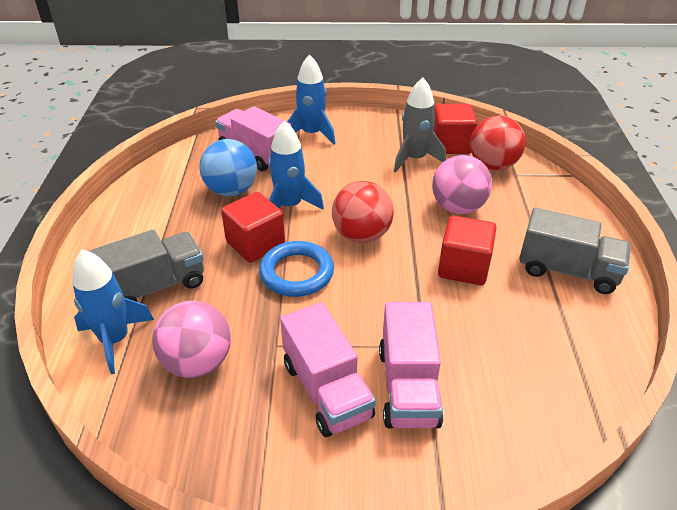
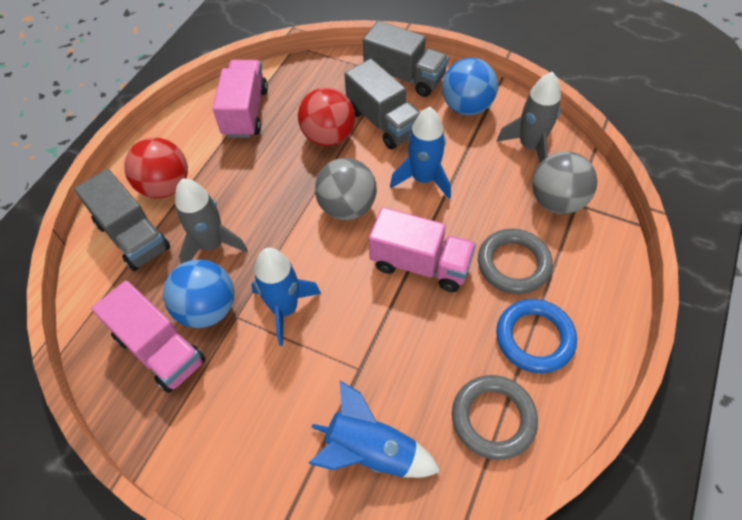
blue ball: 1 -> 2
grey ball: 0 -> 2
grey ring: 0 -> 2
grey rocket: 1 -> 2
grey truck: 2 -> 3
pink ball: 2 -> 0
red cube: 3 -> 0

